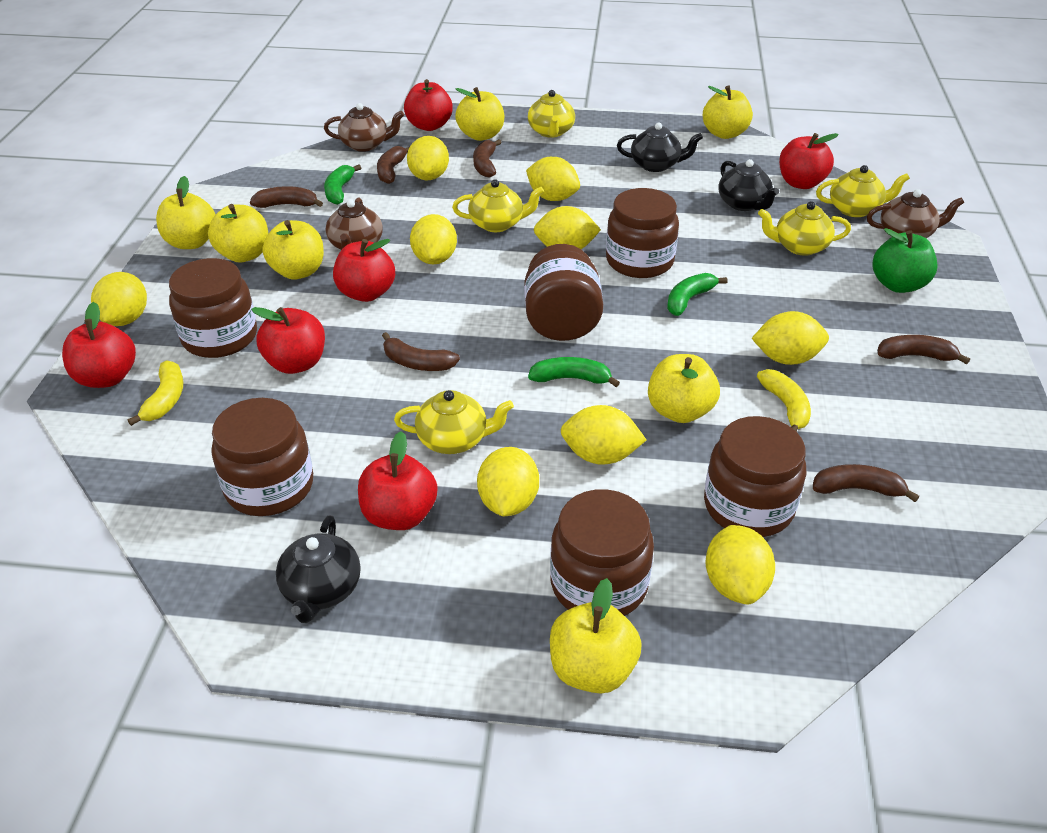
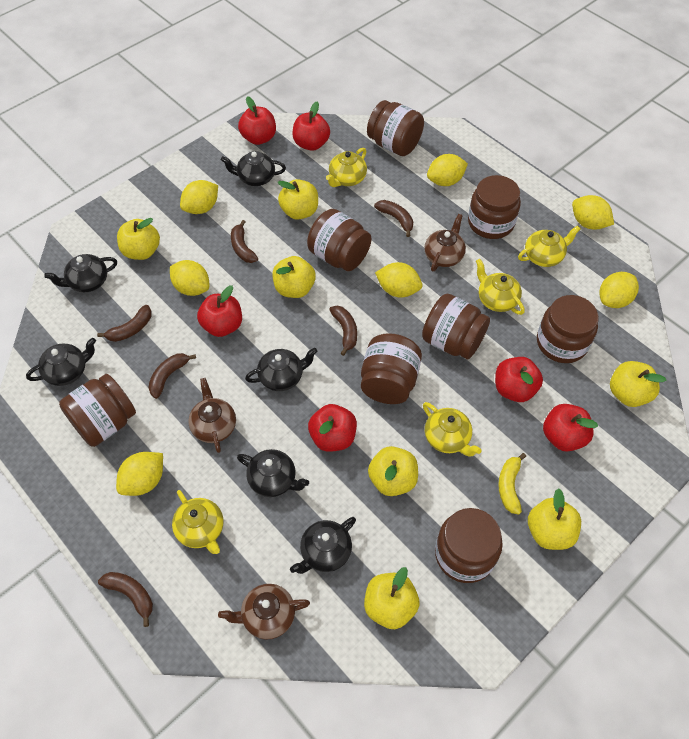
black teapot: 3 -> 6
brown jar: 6 -> 8
green apple: 1 -> 0
green banana: 3 -> 0
yellow banana: 2 -> 1
yellow lemon: 9 -> 7

